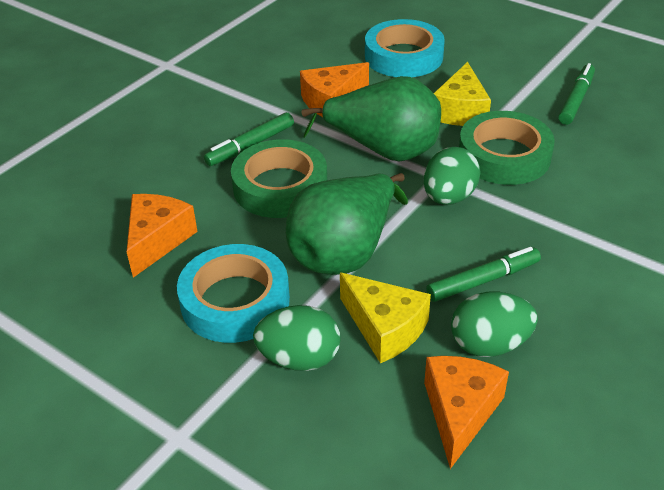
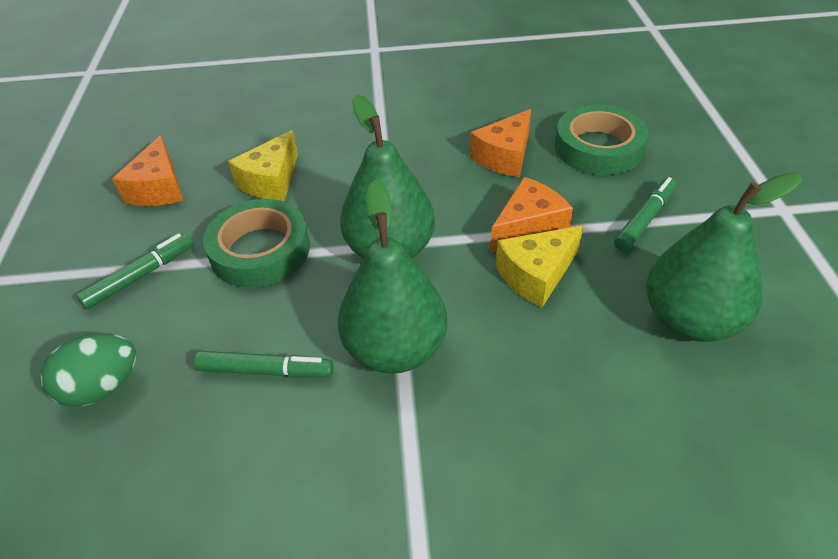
green egg: 3 -> 1
green pear: 2 -> 3
turquoise tape: 2 -> 0

